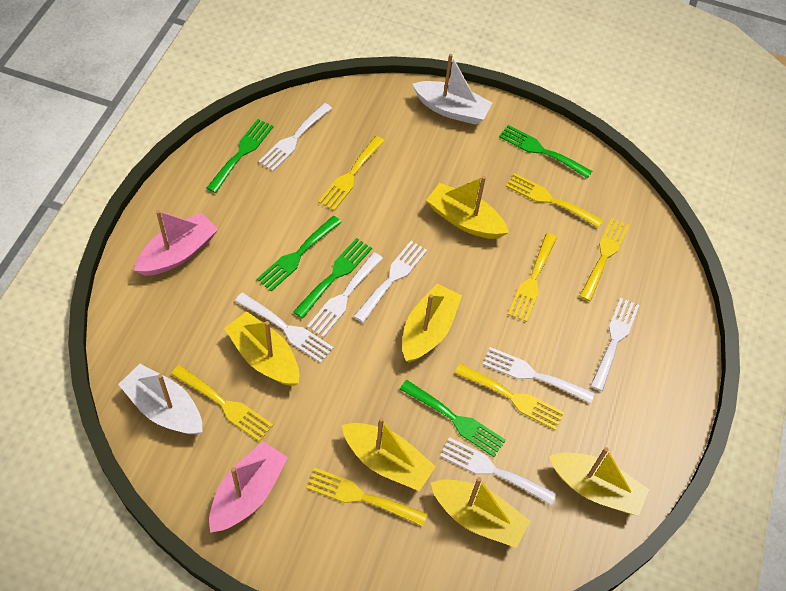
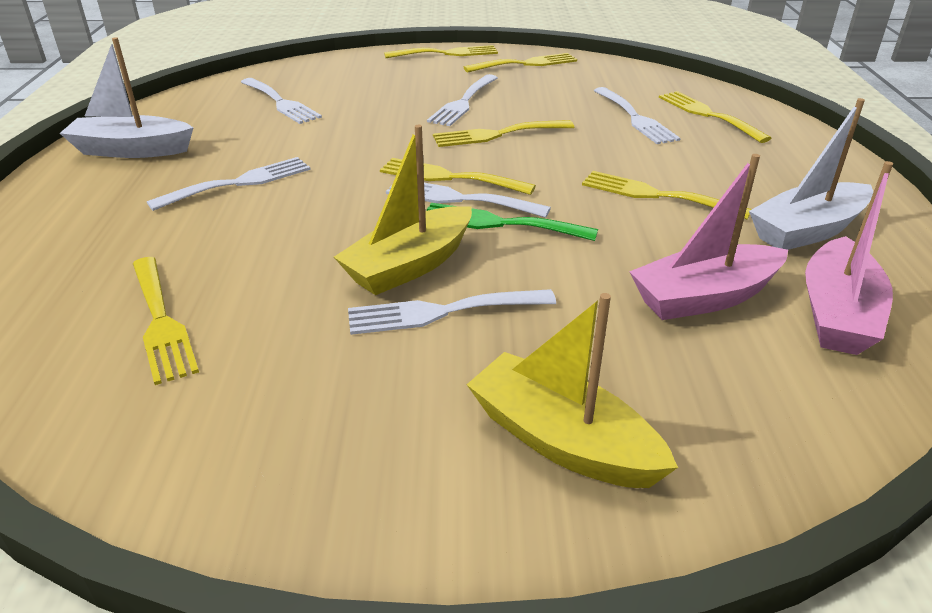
green fork: 5 -> 1
white fork: 7 -> 6
yellow boat: 6 -> 2

